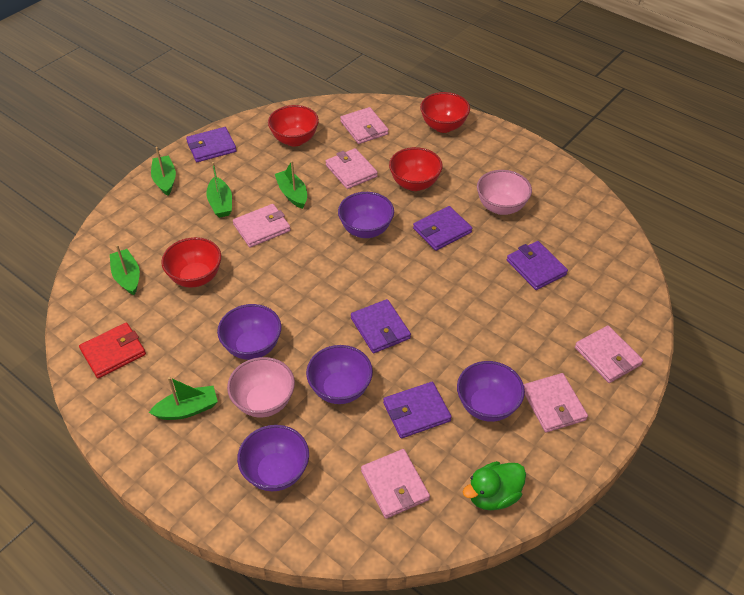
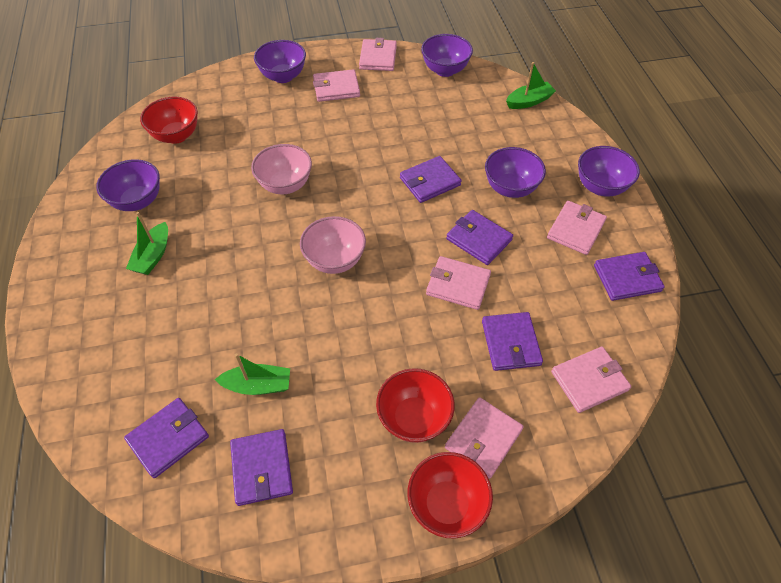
green boat: 5 -> 3
green duck: 1 -> 0
purple wallet: 5 -> 6
red bowl: 4 -> 3
red wallet: 1 -> 0

